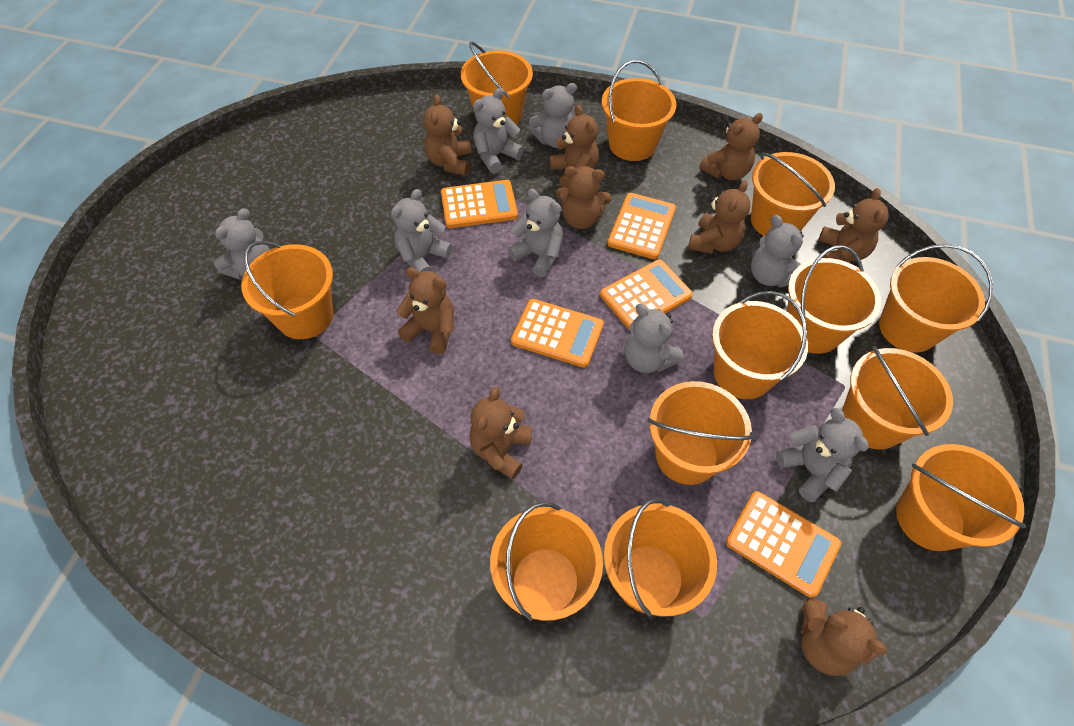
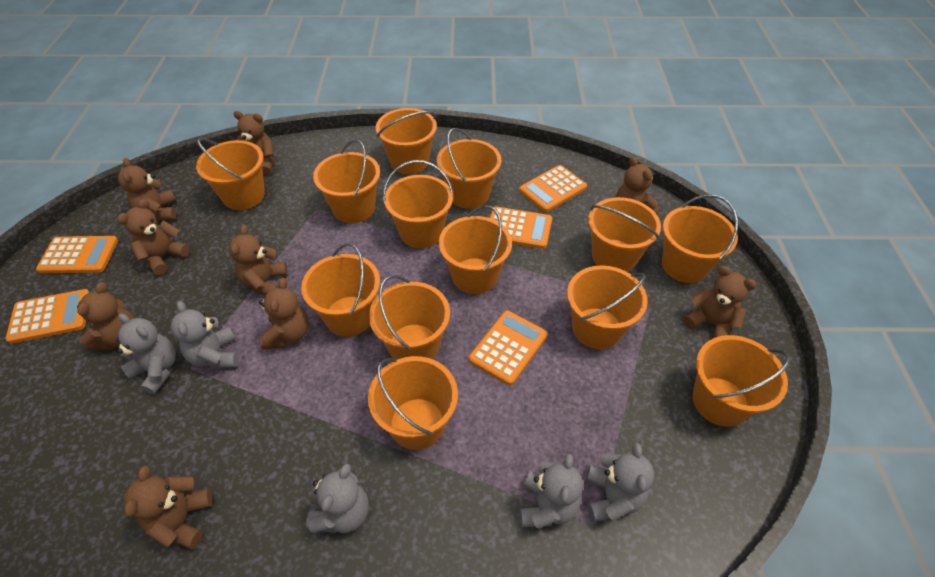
grey teddy bear: 8 -> 5
orange bucket: 12 -> 13

